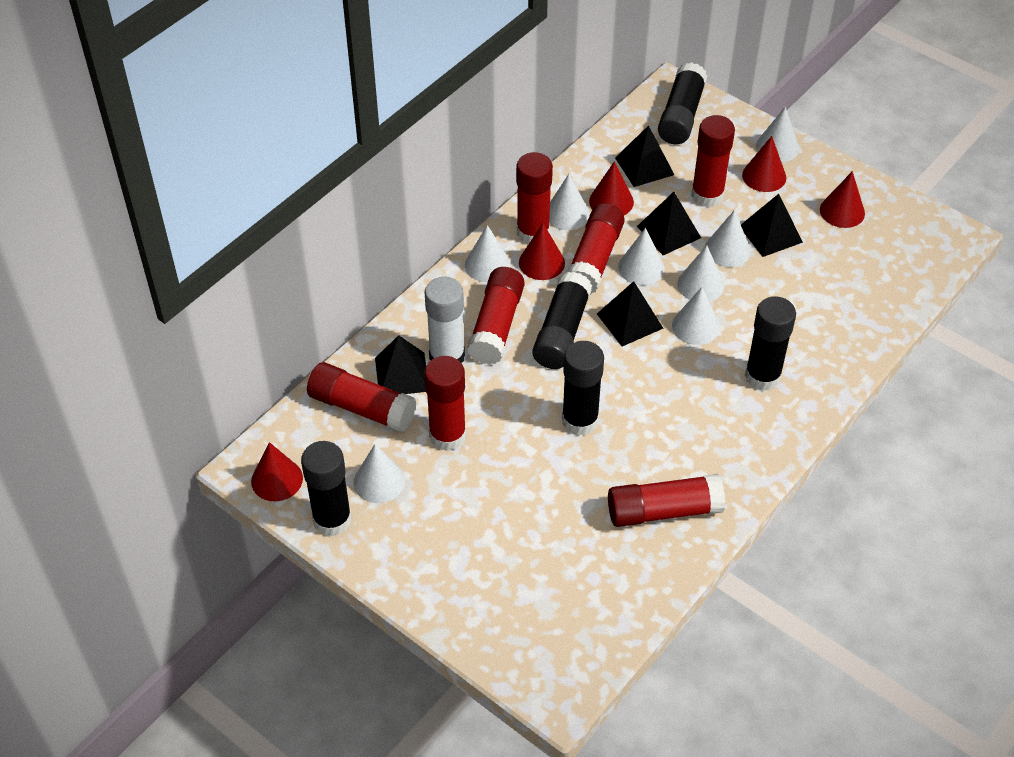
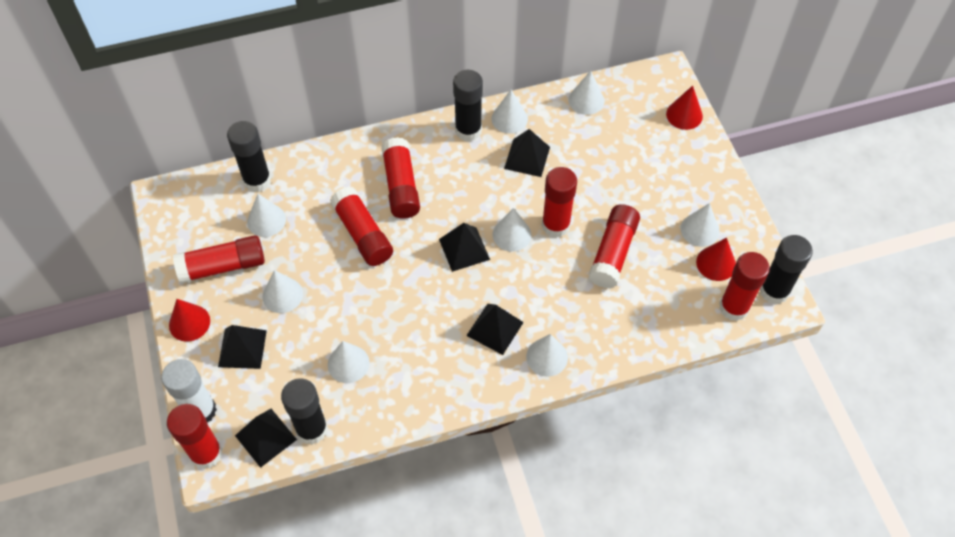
black glue stick: 5 -> 4
red cone: 5 -> 3

